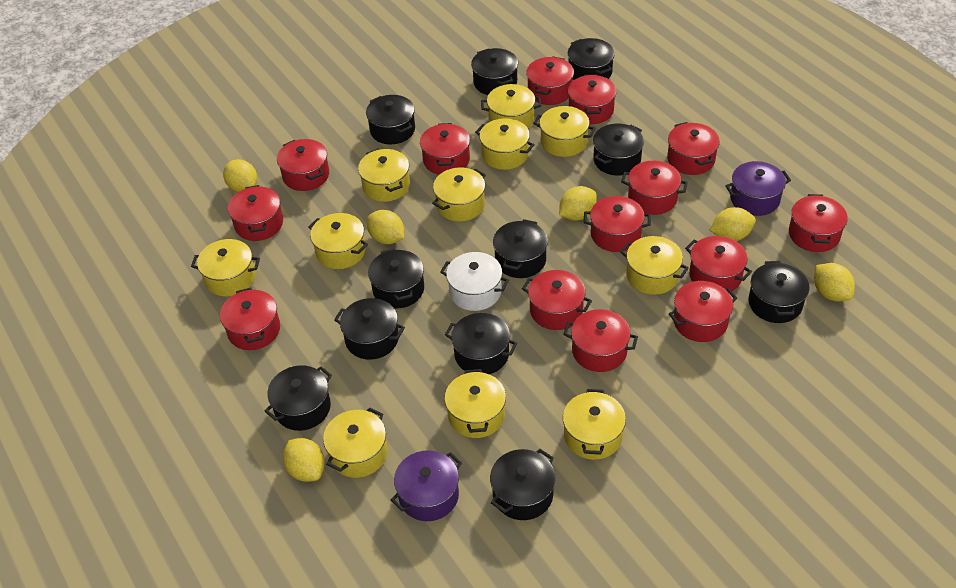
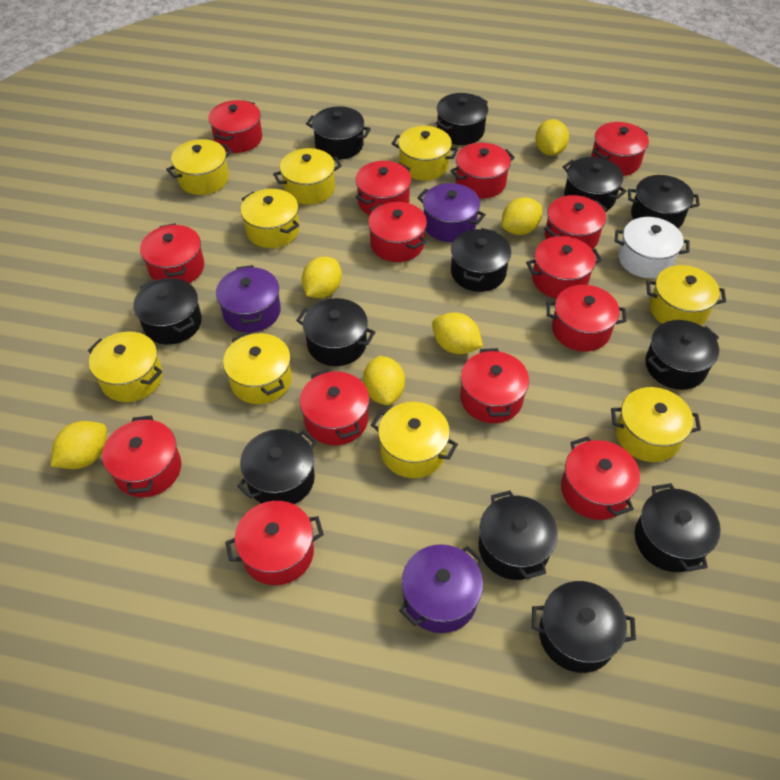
black pot: 11 -> 12
purple pot: 2 -> 3
yellow pot: 11 -> 9

